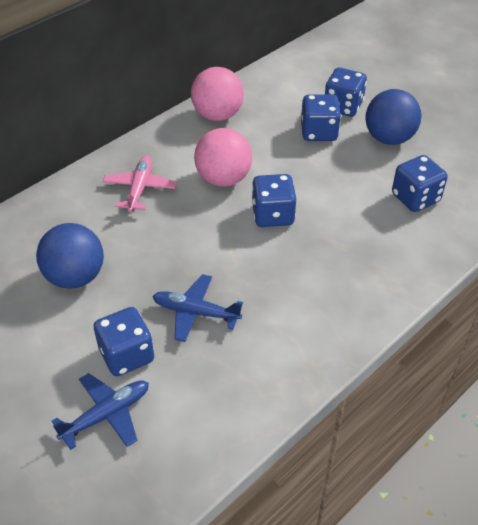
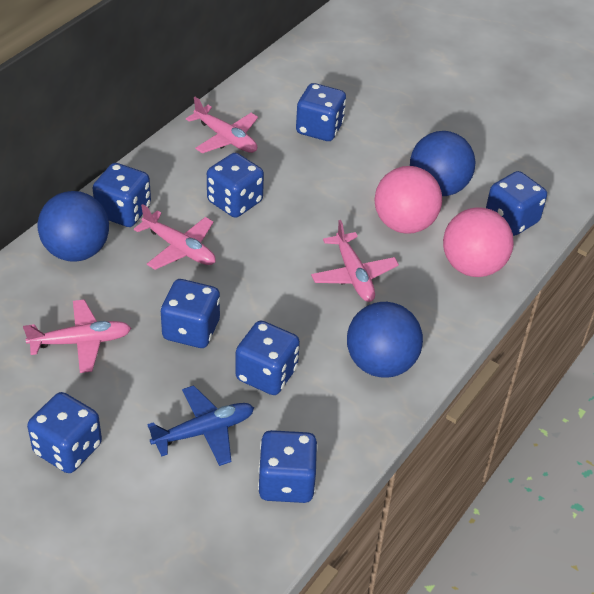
blue ball: 2 -> 3
blue dice: 5 -> 8
blue plane: 2 -> 1
pink plane: 1 -> 4

